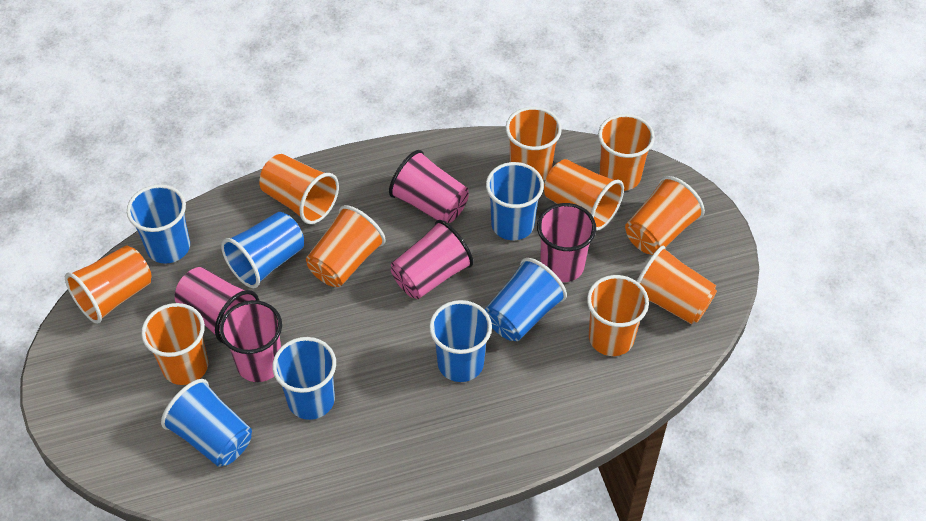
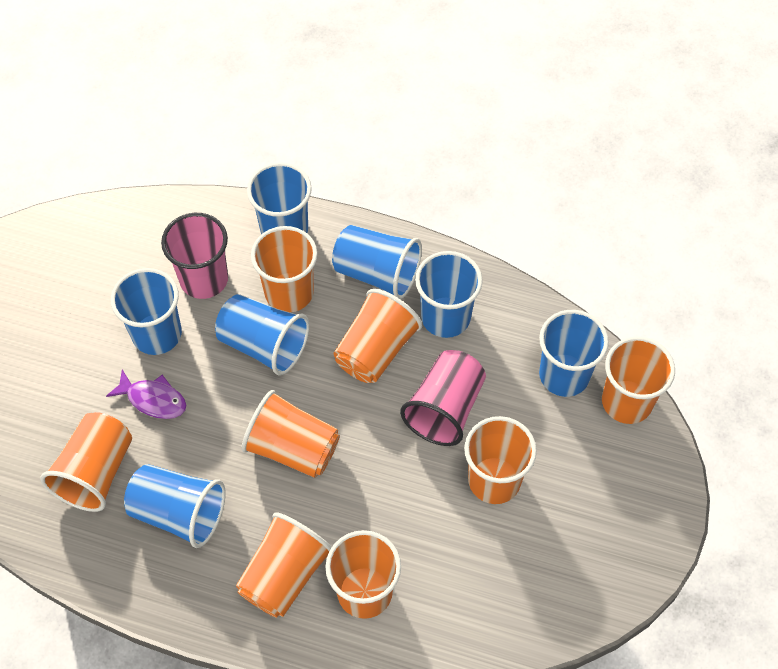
orange cup: 10 -> 8
pink cup: 5 -> 2
purple fish: 0 -> 1

